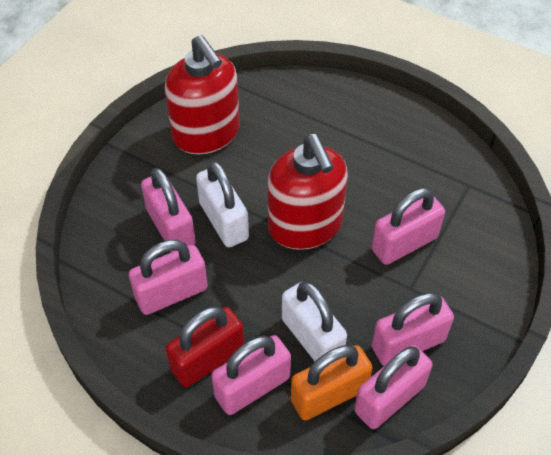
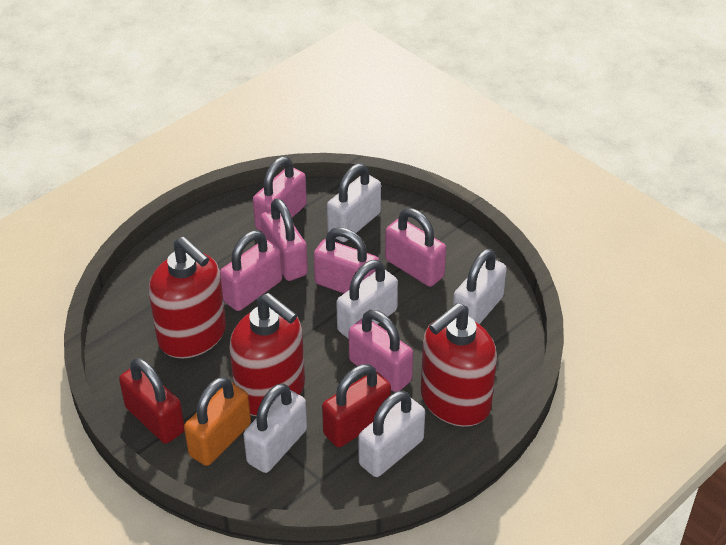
red padlock: 1 -> 2
red soap dispenser: 2 -> 3
white padlock: 2 -> 5

